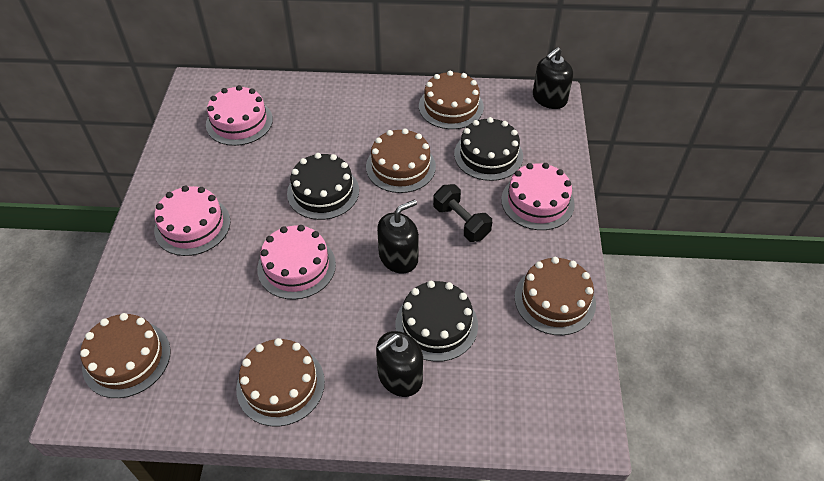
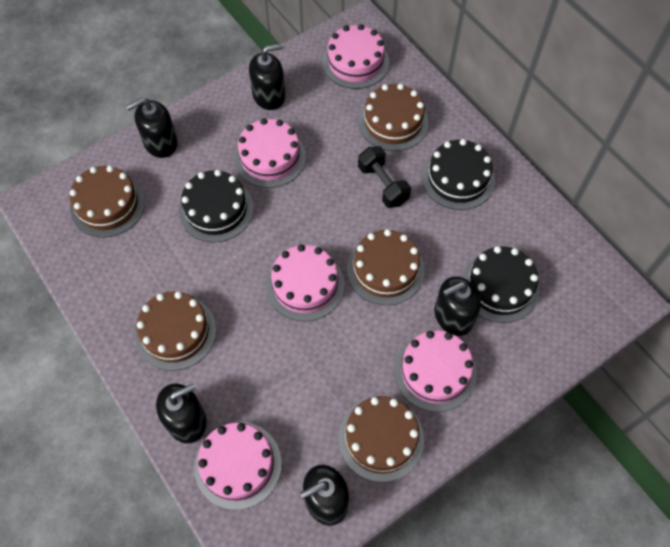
black soap dispenser: 3 -> 5
pink cake: 4 -> 5

